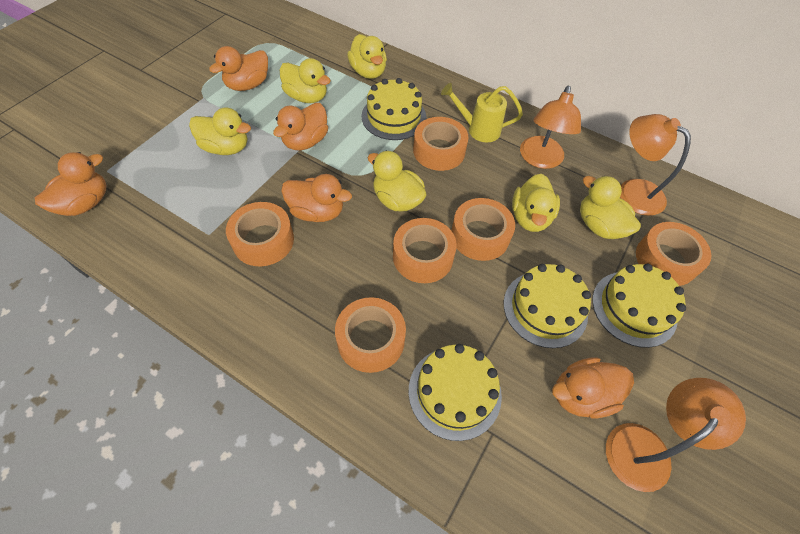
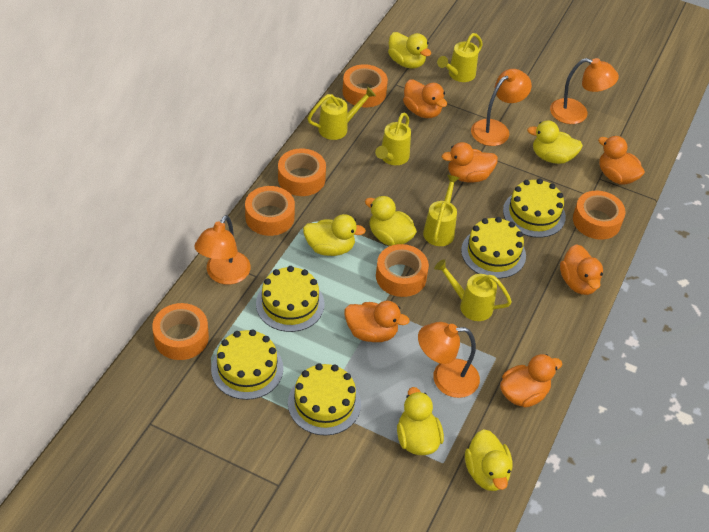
orange duck: 5 -> 6
orange lamp: 3 -> 4
yellow cake: 4 -> 5
yellow watering can: 1 -> 5

